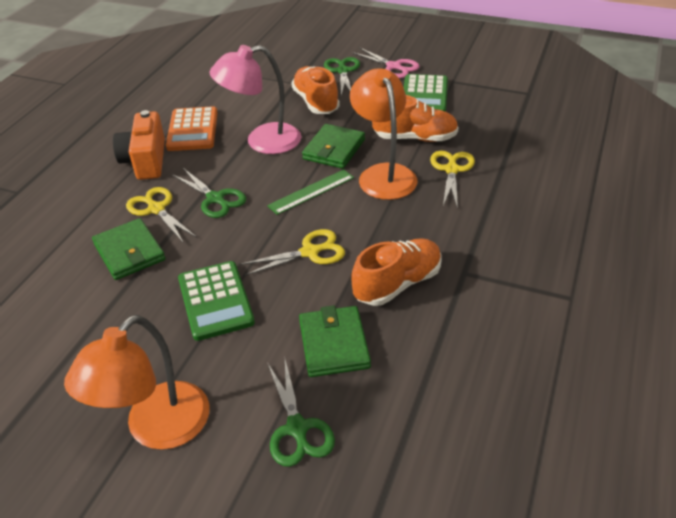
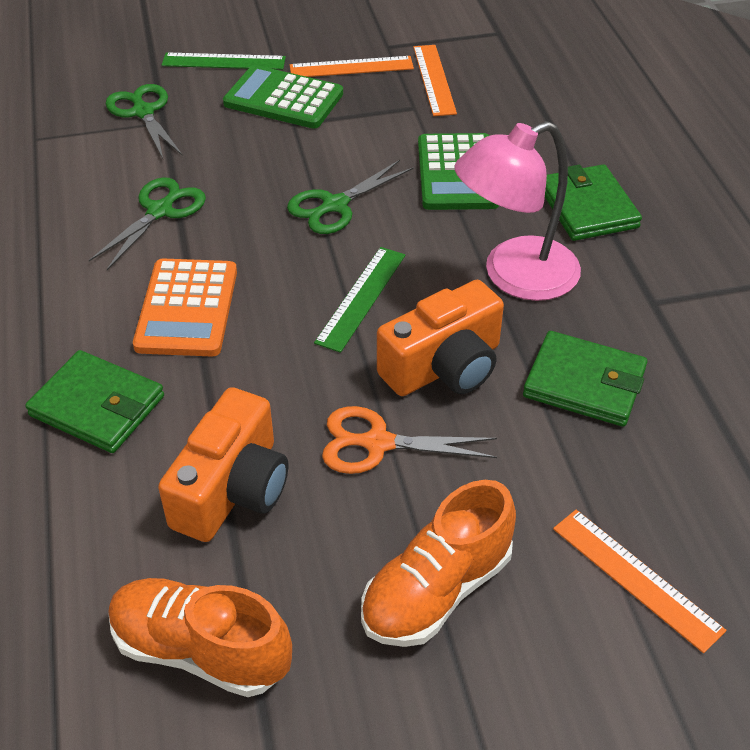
green ruler: 1 -> 2
orange camera: 1 -> 2
orange lamp: 2 -> 0
orange ruler: 0 -> 3
orange scissors: 0 -> 1
orange shoe: 3 -> 2
pink scissors: 1 -> 0
yellow scissors: 3 -> 0

